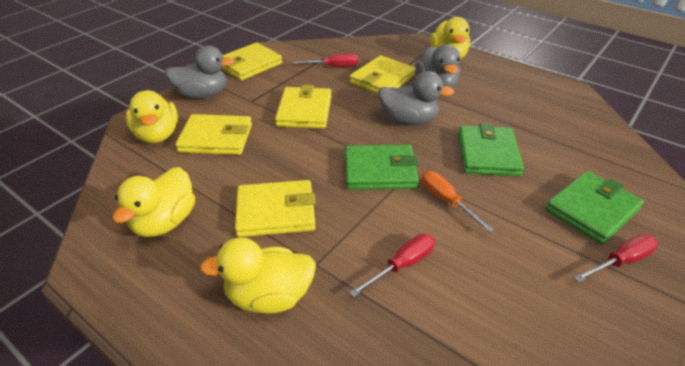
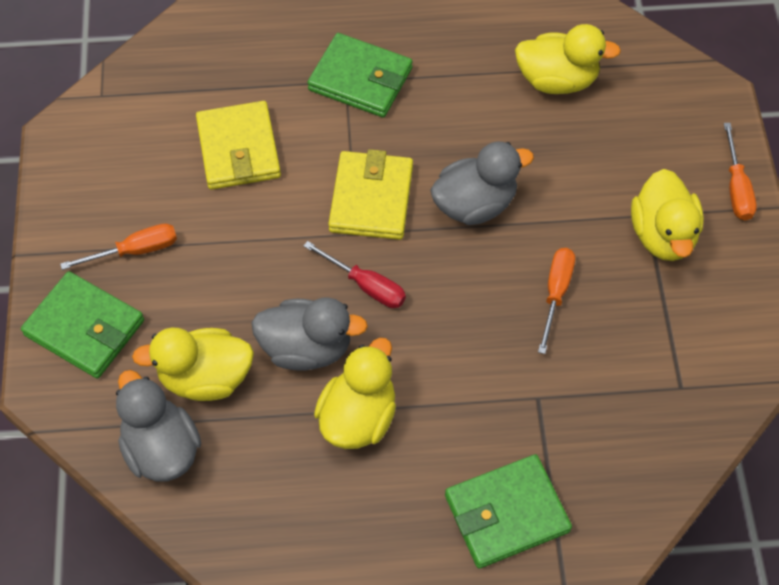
orange screwdriver: 1 -> 3
red screwdriver: 3 -> 1
yellow wallet: 5 -> 2

